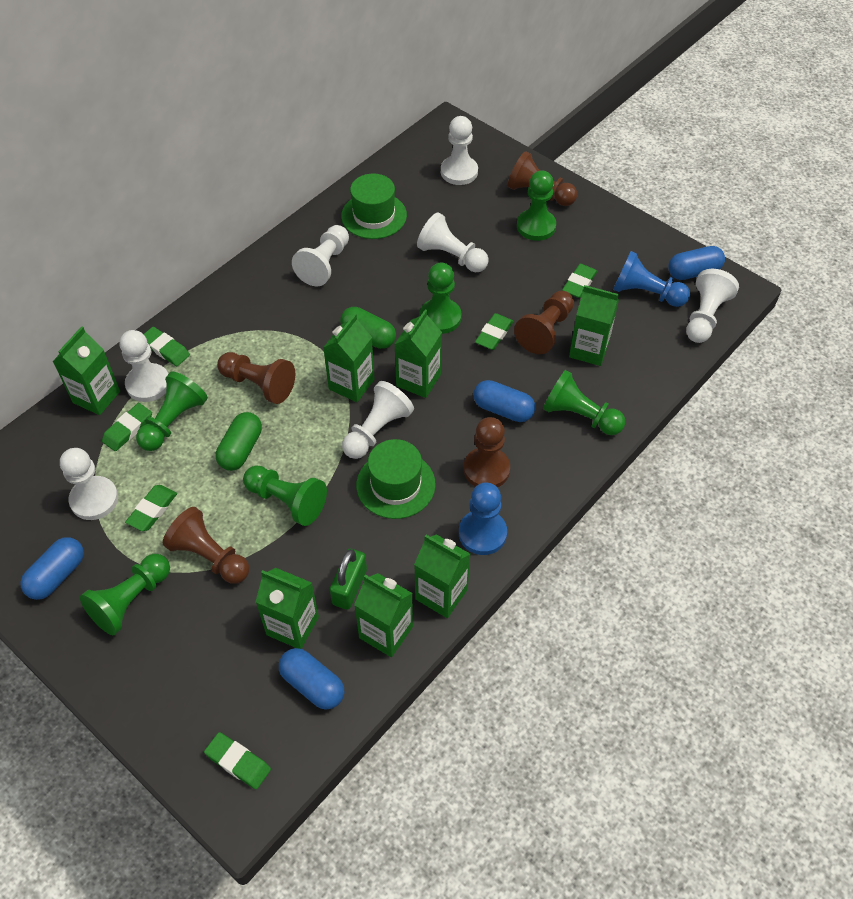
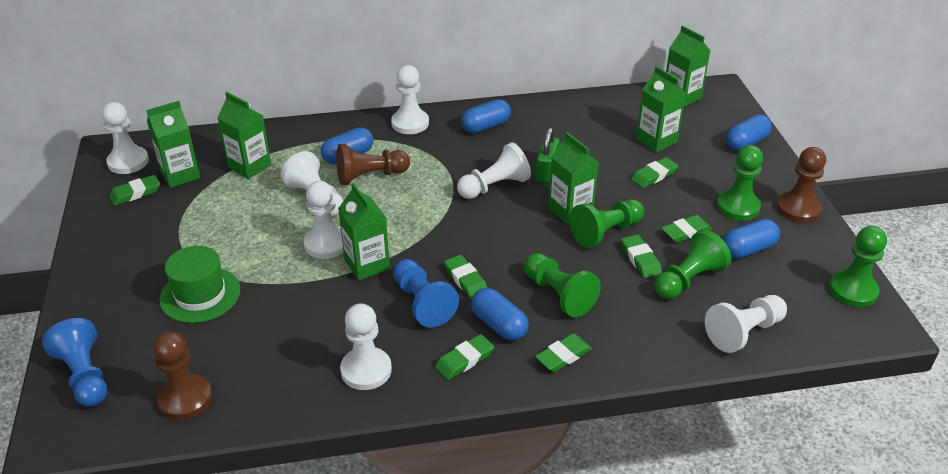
blue capsule: 4 -> 5
brown pawn: 5 -> 3
green capsule: 2 -> 0
green carton: 7 -> 6
green eraser: 6 -> 7
green hat: 2 -> 1
green pawn: 6 -> 5

